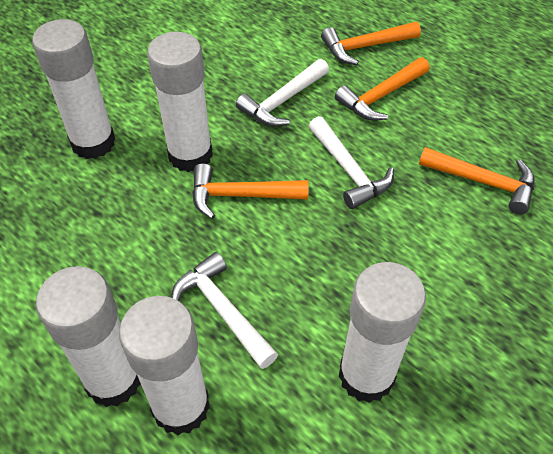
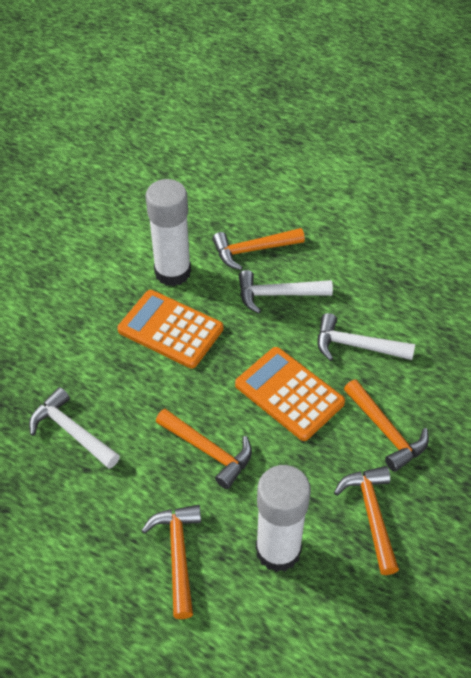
orange calculator: 0 -> 2
orange hammer: 4 -> 5
white glue stick: 5 -> 2

